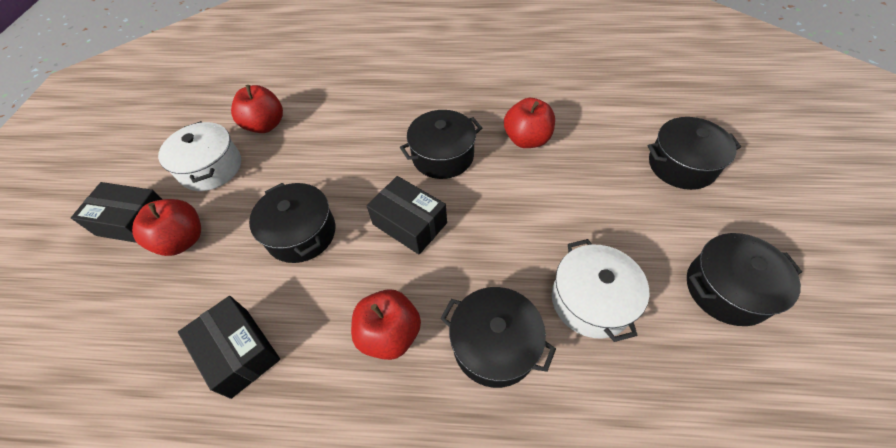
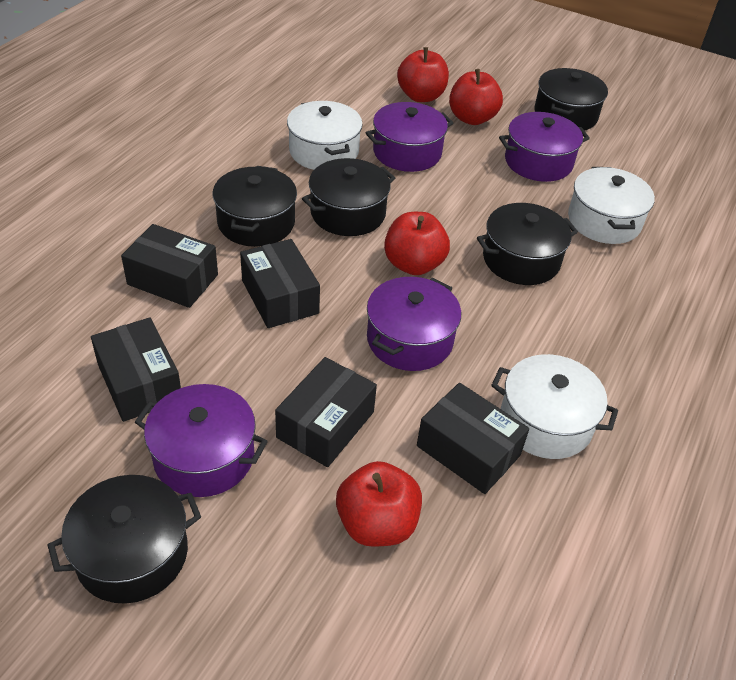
black box: 3 -> 5
purple pot: 0 -> 4
white pot: 2 -> 3

